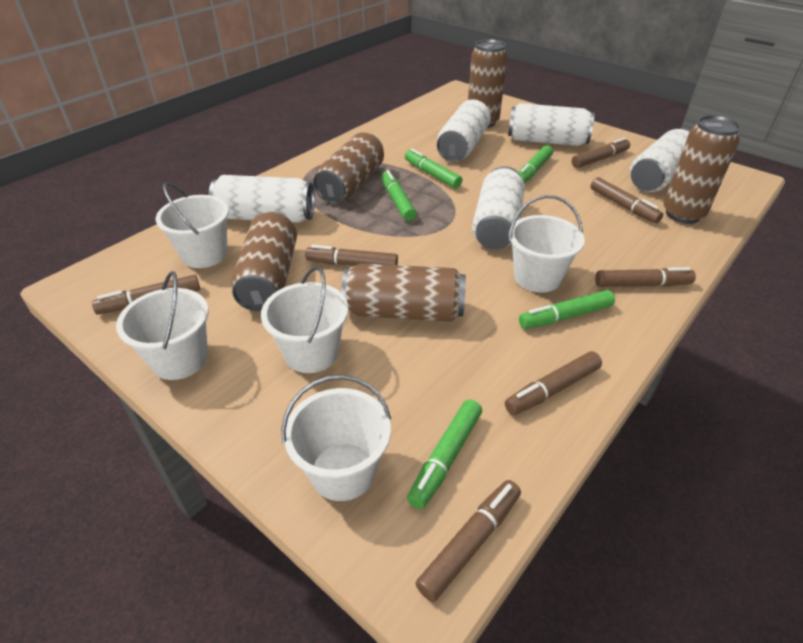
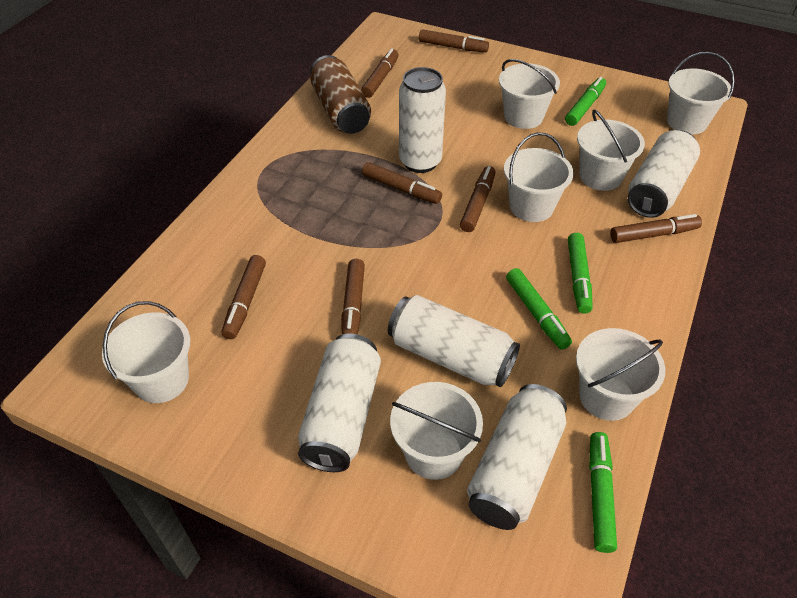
brown can: 5 -> 1
green marker: 5 -> 4
white bucket: 5 -> 7

